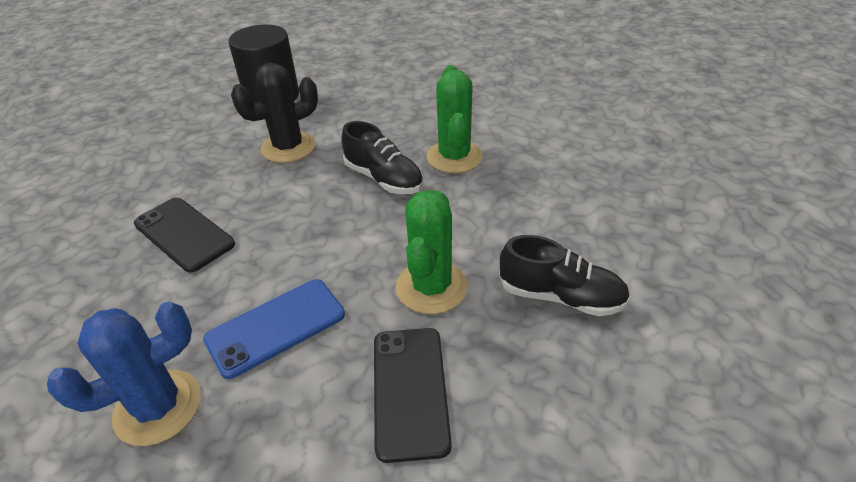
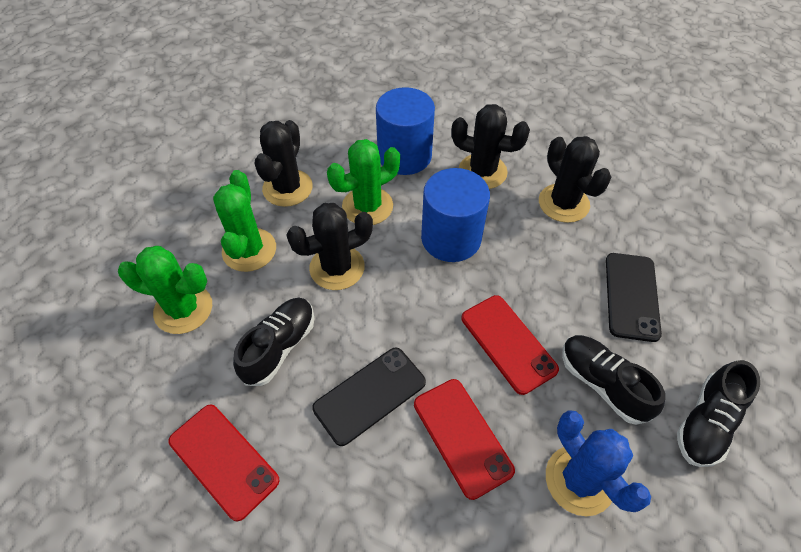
black cactus: 1 -> 4
black cylinder: 1 -> 0
black shoe: 2 -> 3
blue cylinder: 0 -> 2
blue phone: 1 -> 0
green cactus: 2 -> 3
red phone: 0 -> 3

